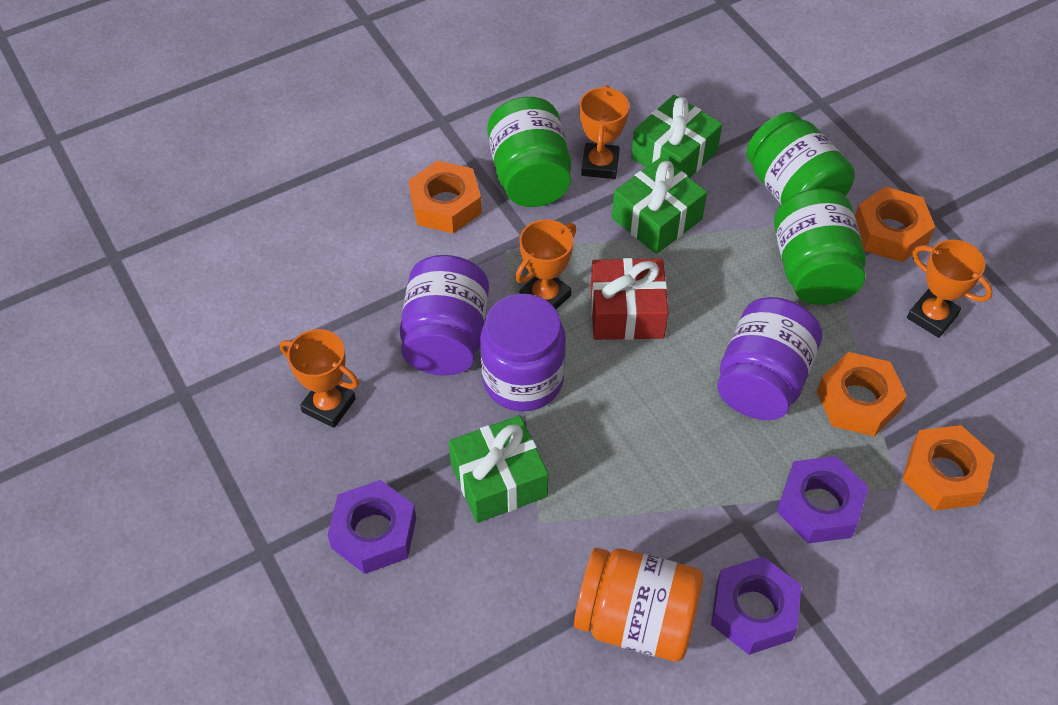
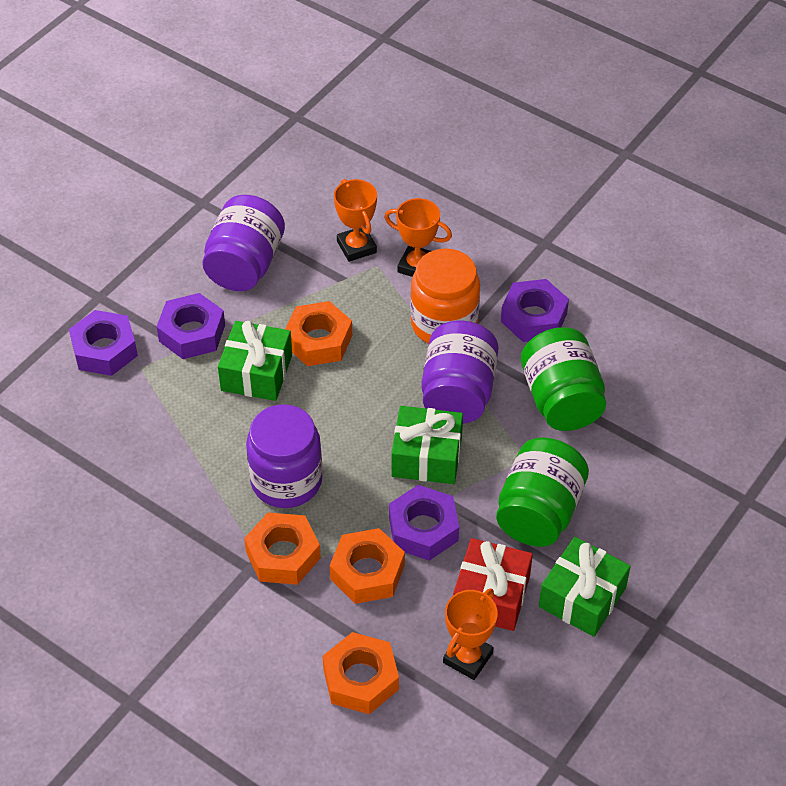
green jar: 3 -> 2
orange trophy: 4 -> 3
purple nut: 3 -> 4

